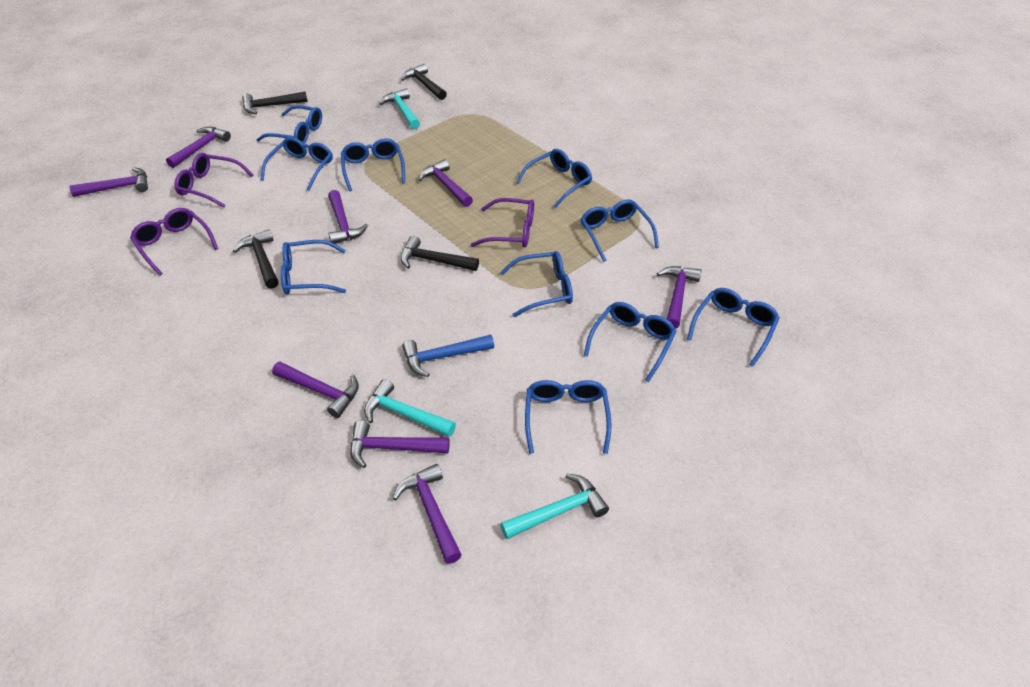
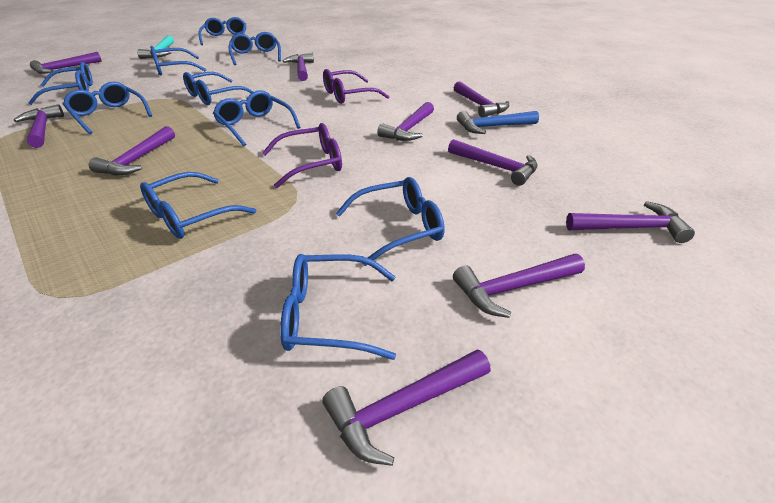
black hammer: 4 -> 0
purple glasses: 3 -> 2
purple hammer: 8 -> 10
turquoise hammer: 3 -> 1

